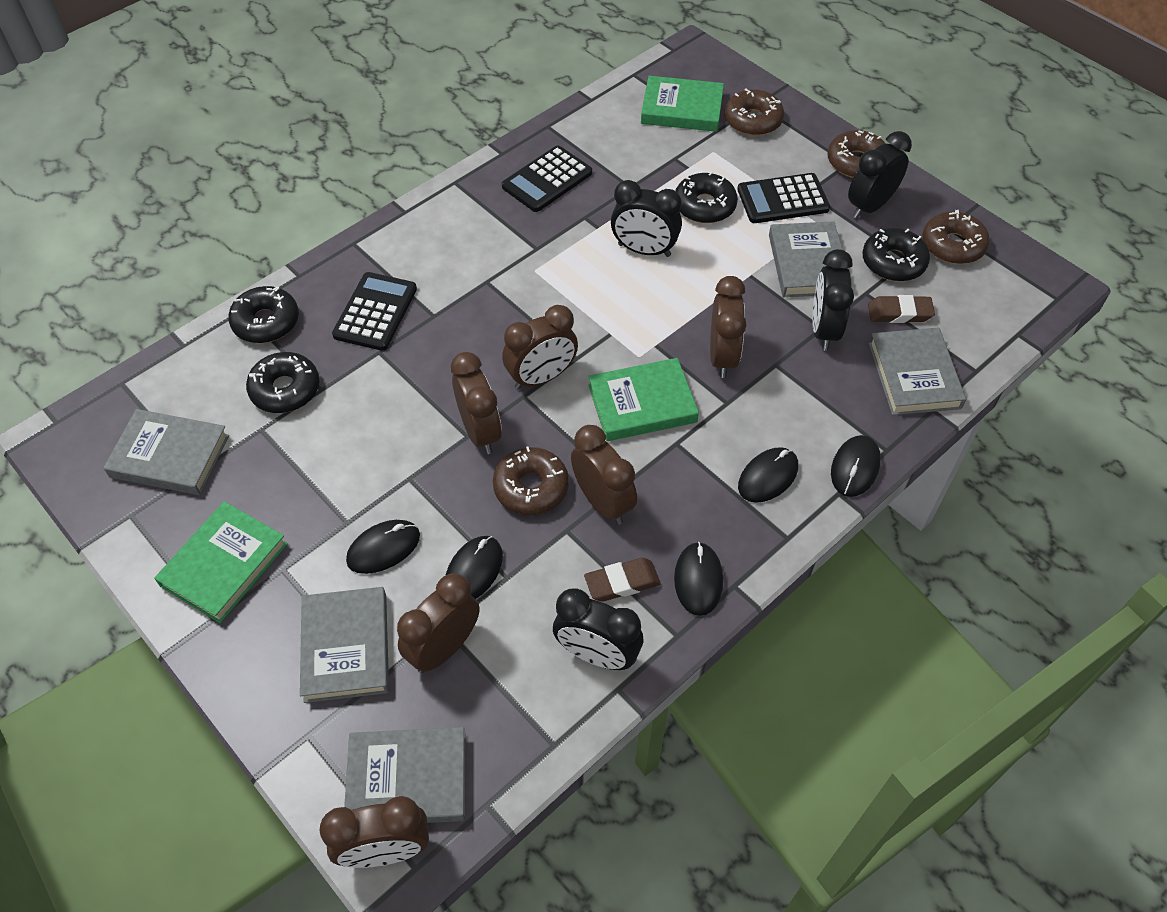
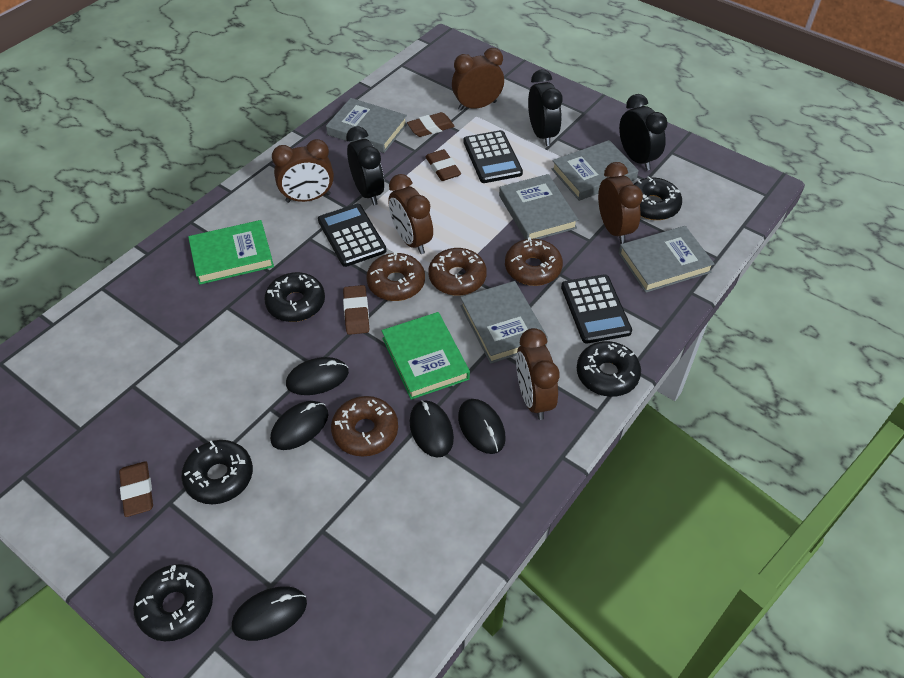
black clock: 4 -> 3
black donut: 4 -> 5
brown clock: 6 -> 5
brown eraser: 2 -> 4
green book: 3 -> 2

